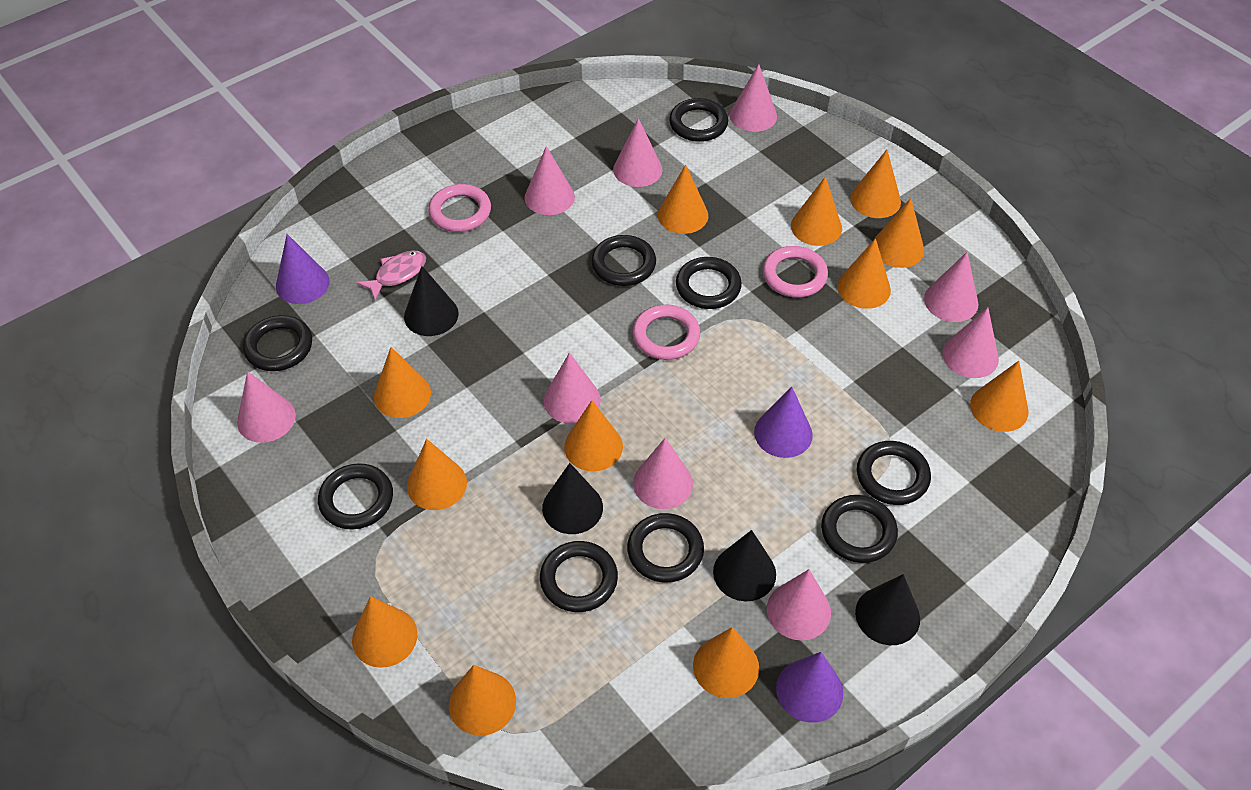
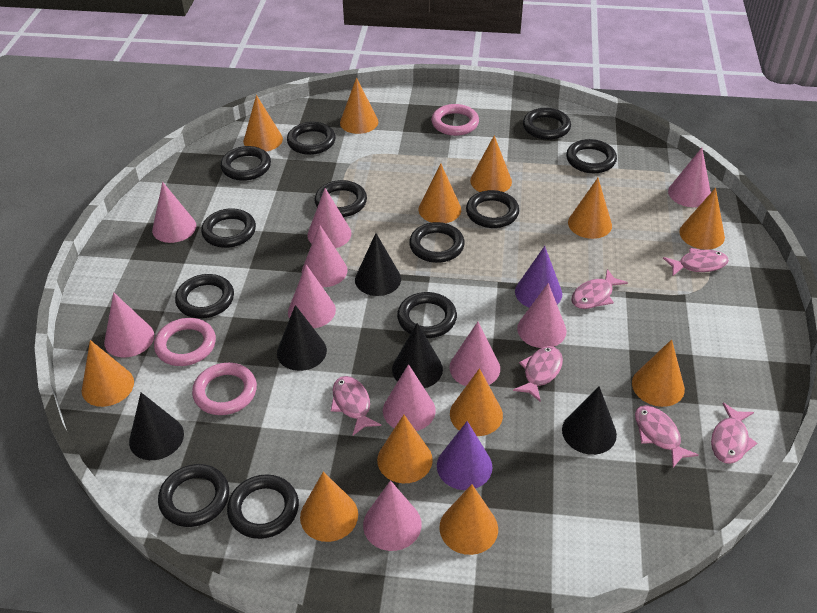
black cone: 4 -> 5
black ring: 9 -> 12
pink cone: 9 -> 10
pink fish: 1 -> 6
purple cone: 3 -> 2

